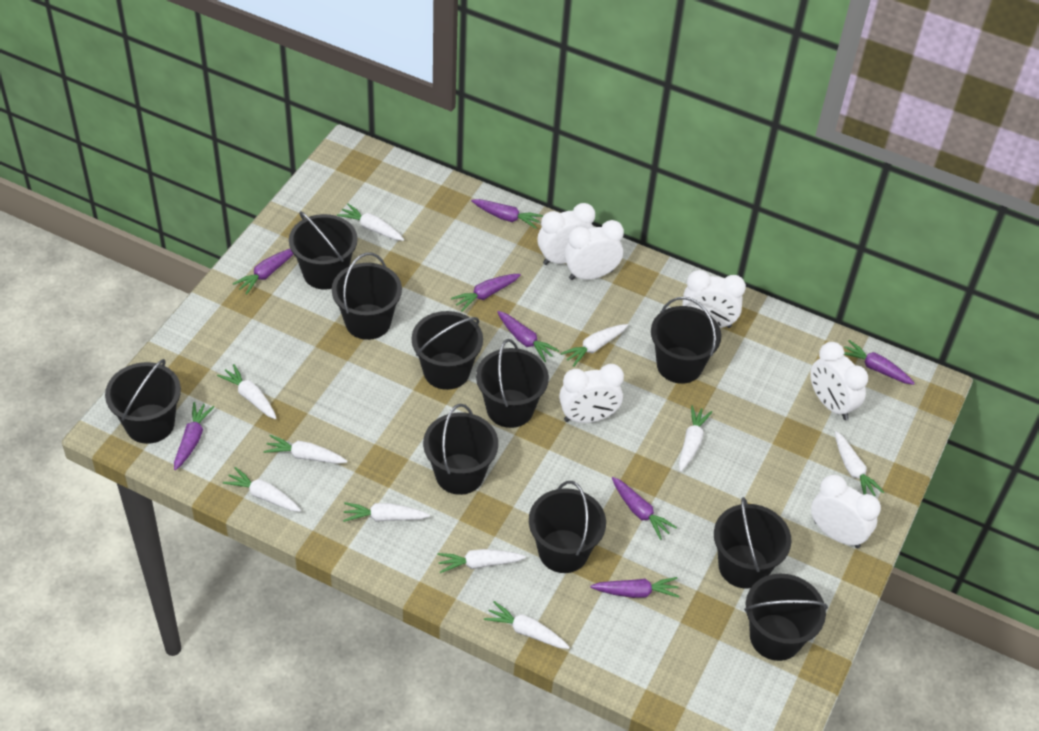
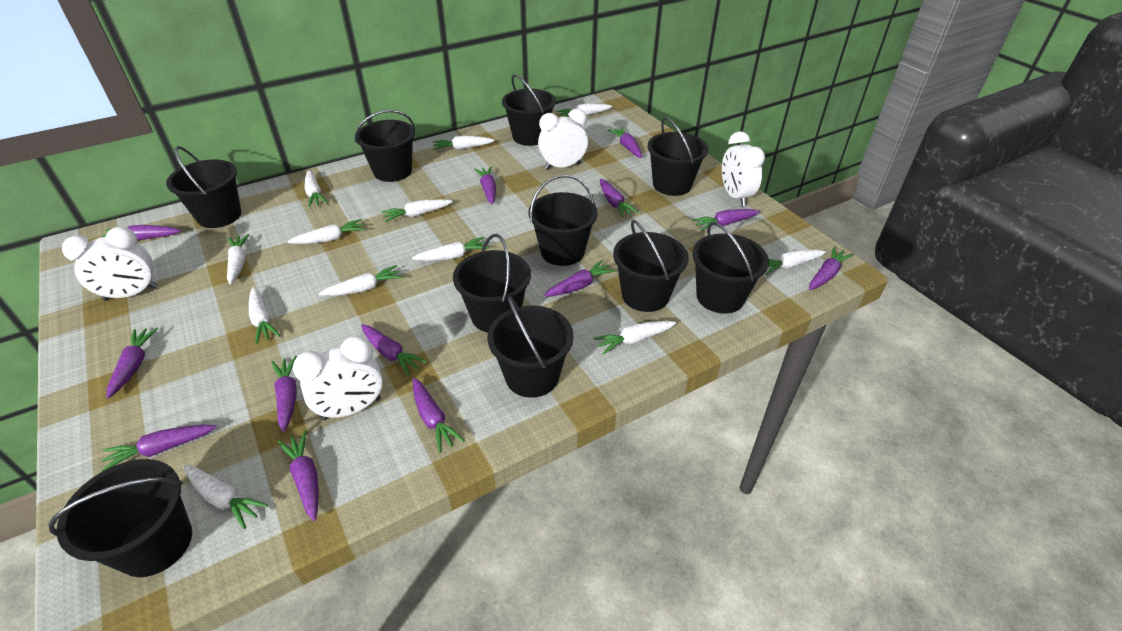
purple carrot: 8 -> 13
white carrot: 10 -> 12
white clock: 6 -> 4

